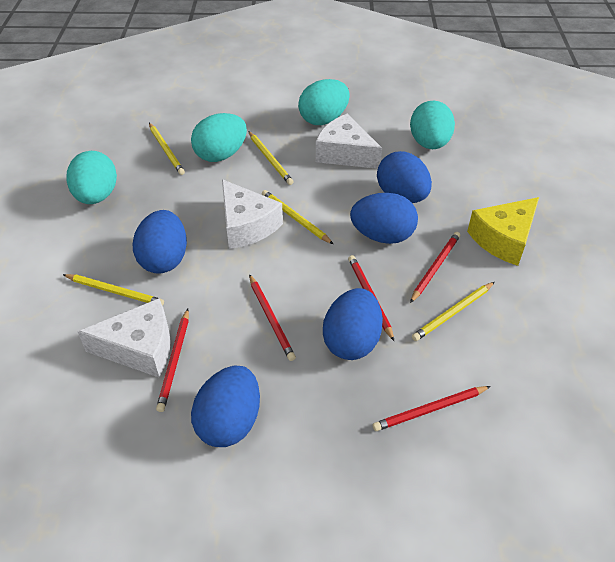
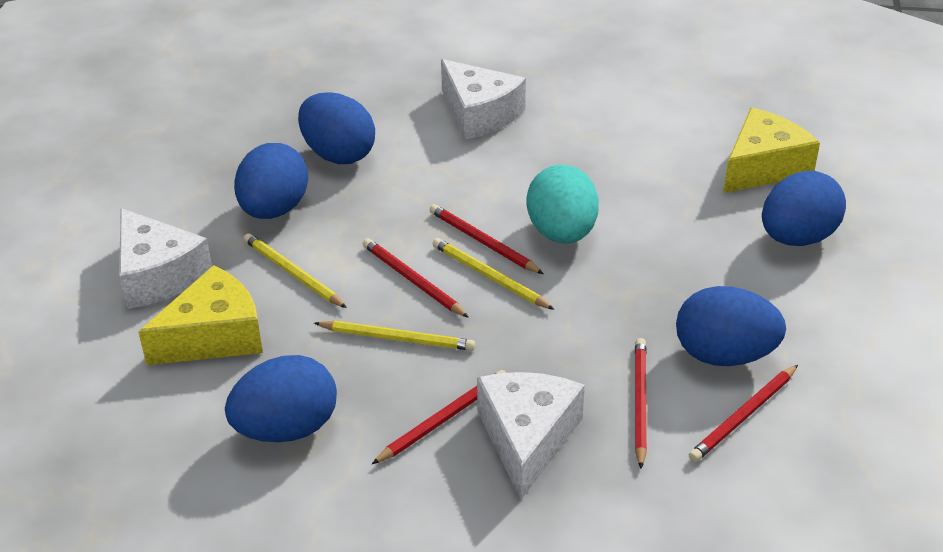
turquoise egg: 4 -> 1
yellow cheese: 1 -> 2
yellow pencil: 5 -> 3

